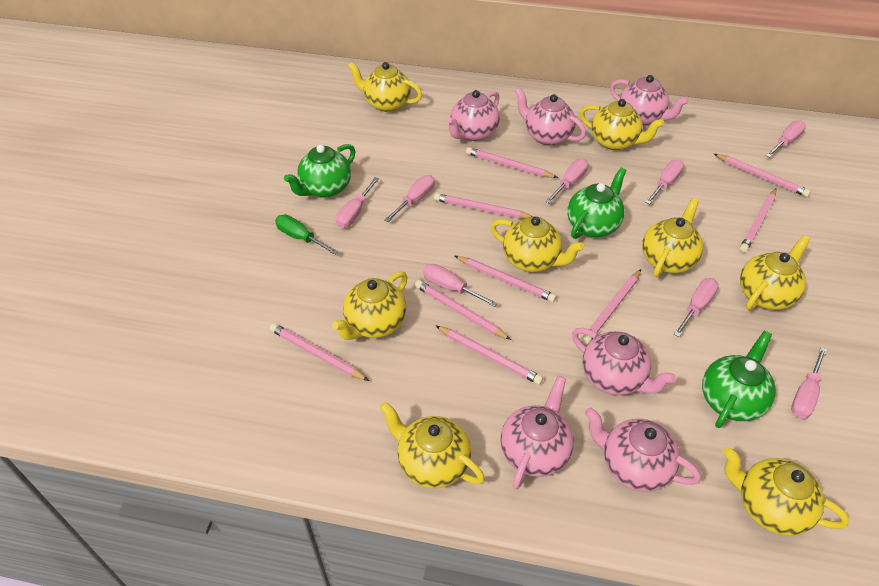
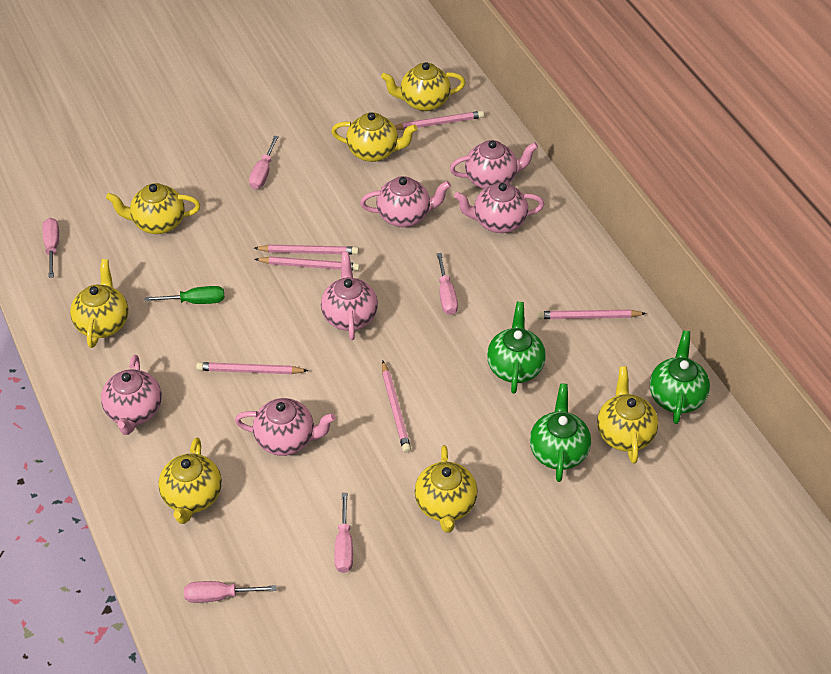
pink pencil: 9 -> 6
pink screwdriver: 8 -> 5
yellow teapot: 8 -> 7

